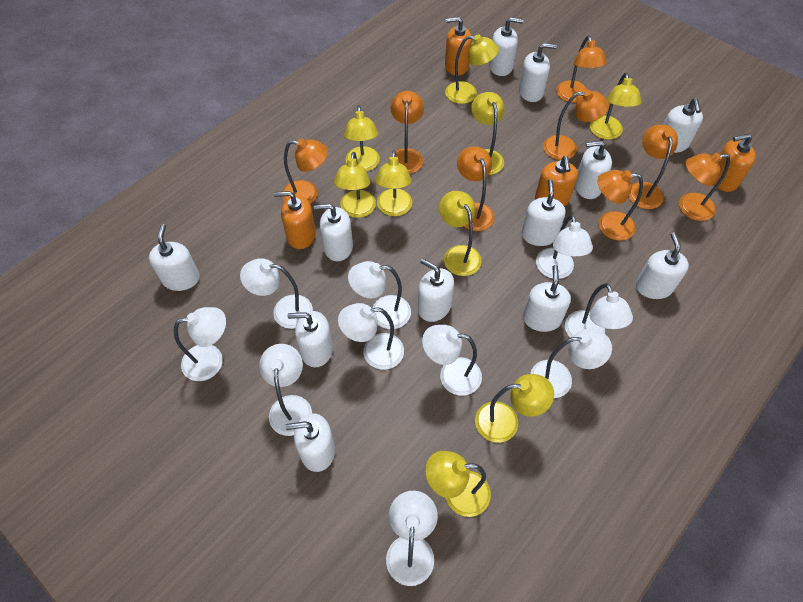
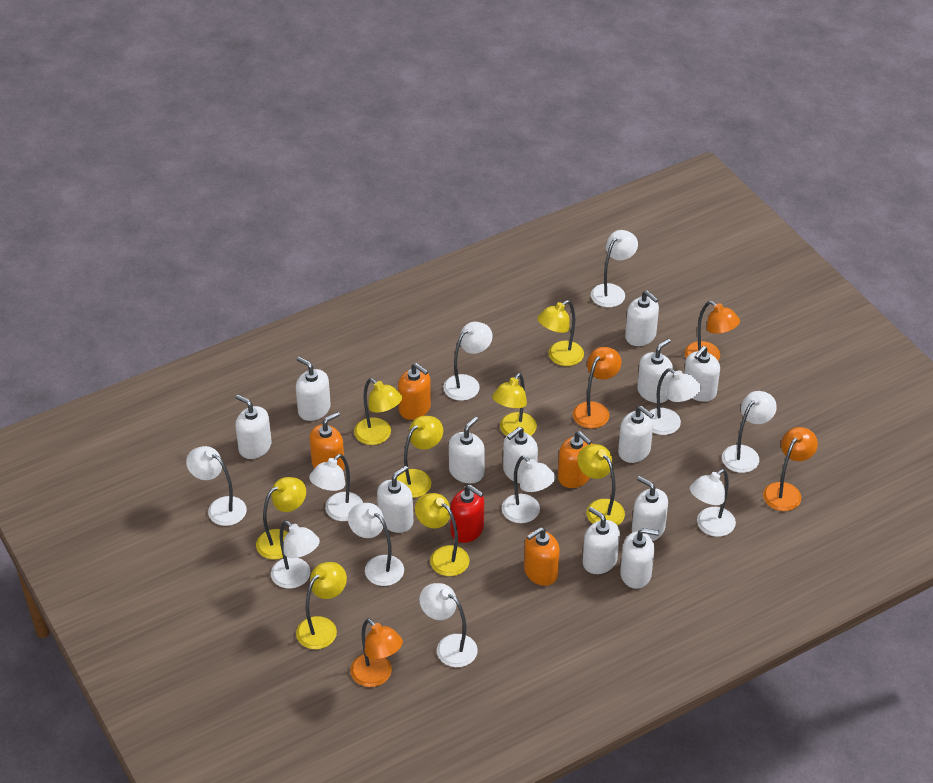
orange lamp: 8 -> 4
red soap dispenser: 0 -> 1
white lamp: 10 -> 11
yellow lamp: 9 -> 8

